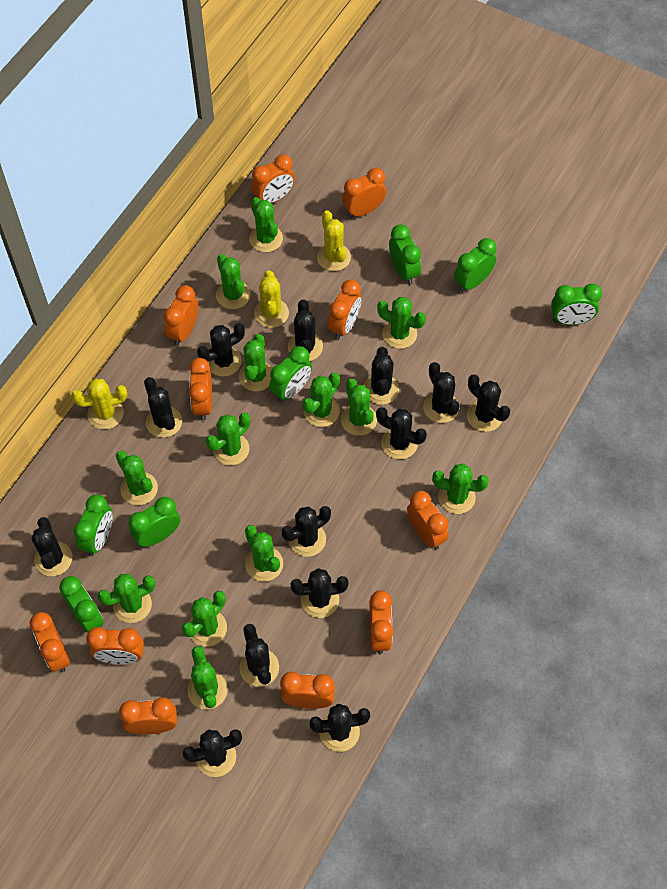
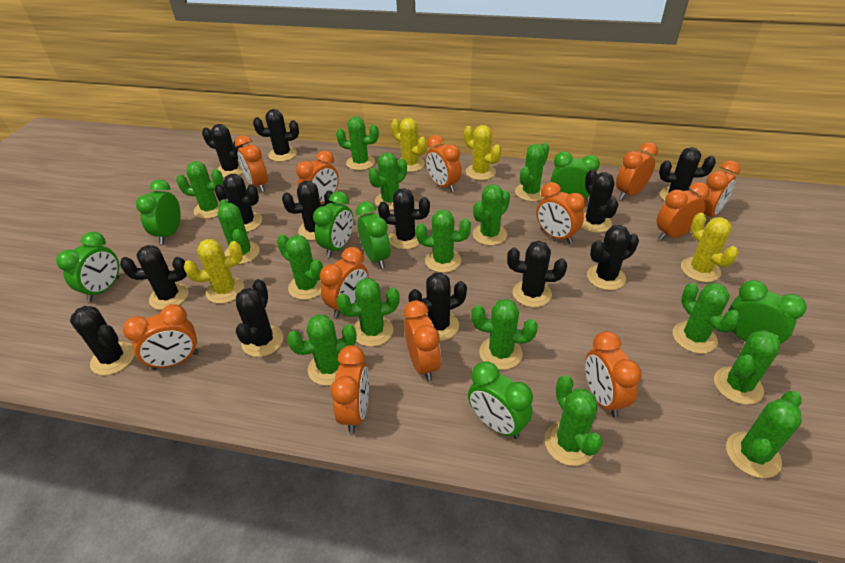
green cactus: 13 -> 15
orange clock: 11 -> 12
yellow cactus: 3 -> 4

